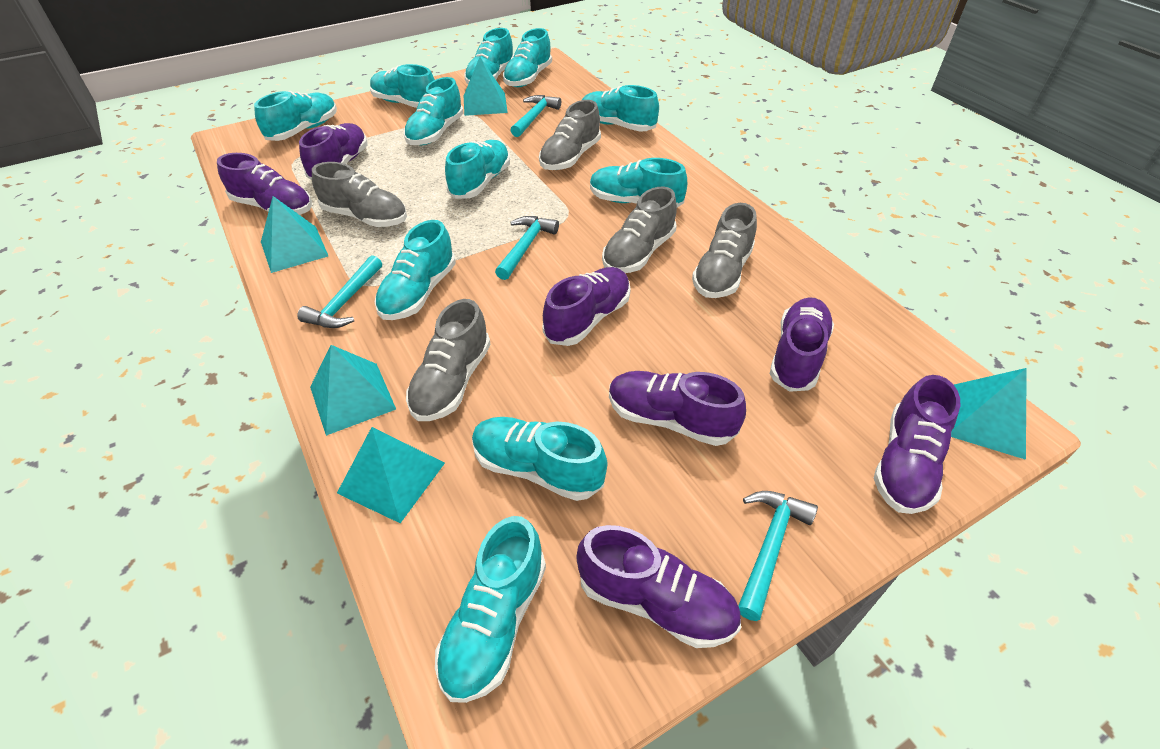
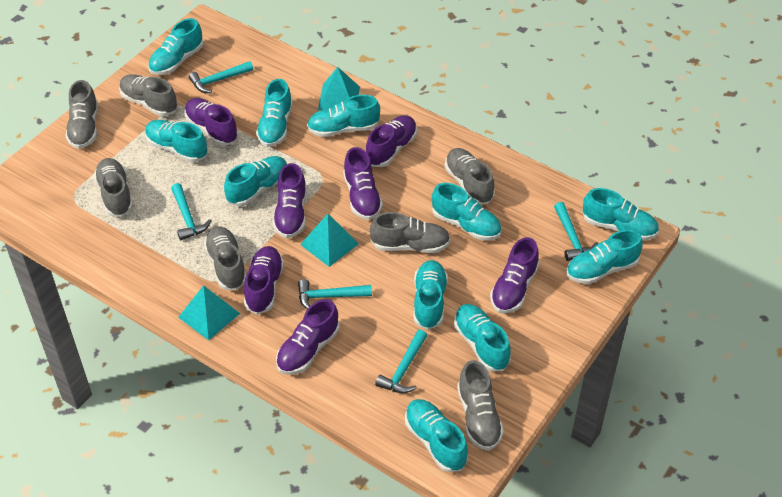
grey shoe: 5 -> 7
turquoise hammer: 4 -> 5
turquoise pyramid: 5 -> 3

